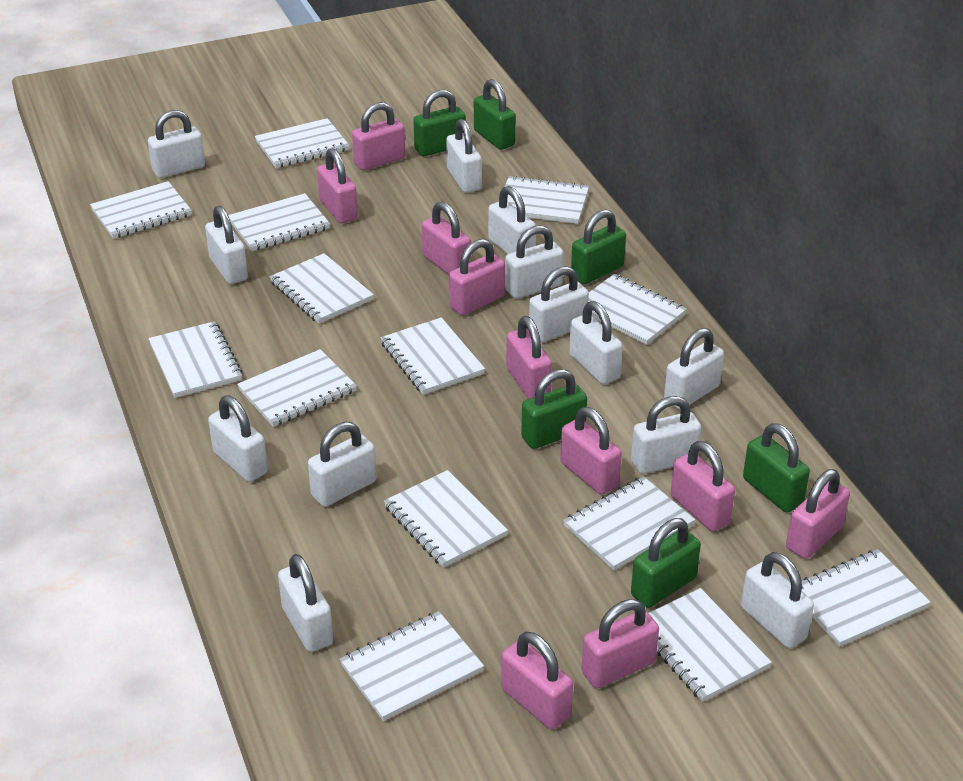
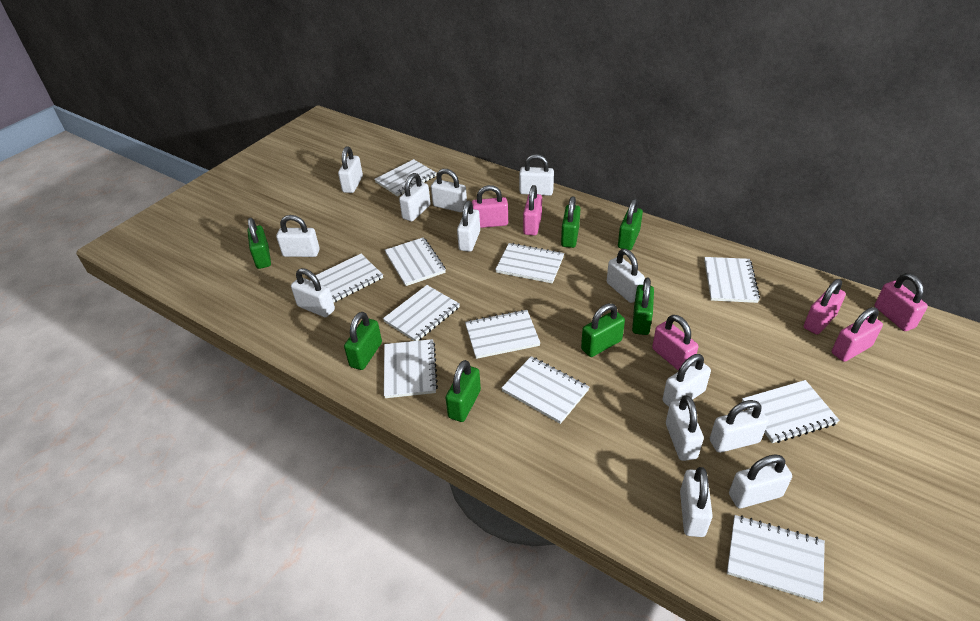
green padlock: 6 -> 7
pink padlock: 10 -> 6
white notebook: 14 -> 11

